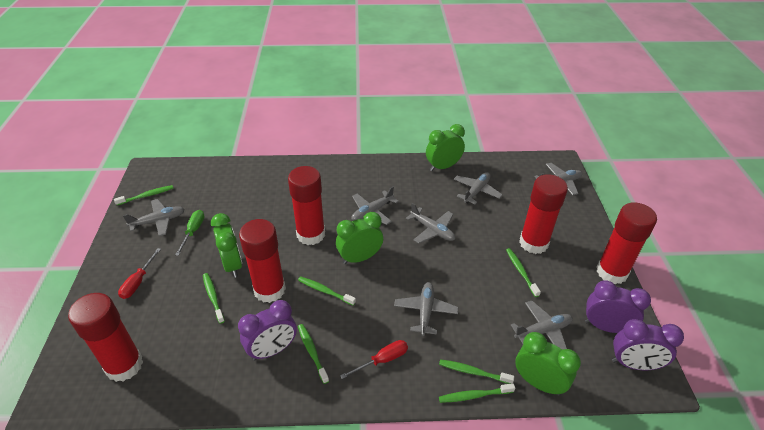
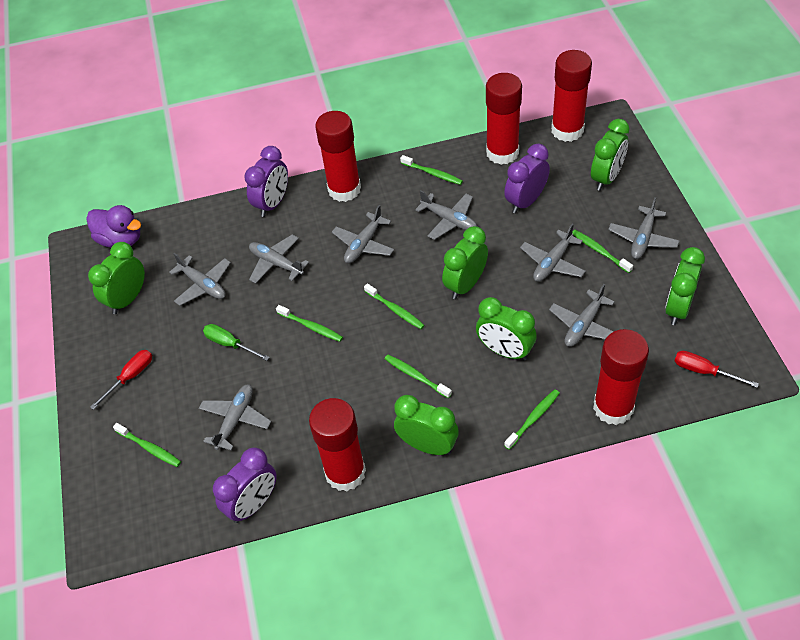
green clock: 4 -> 6
grey plane: 7 -> 8
purple duck: 0 -> 1

